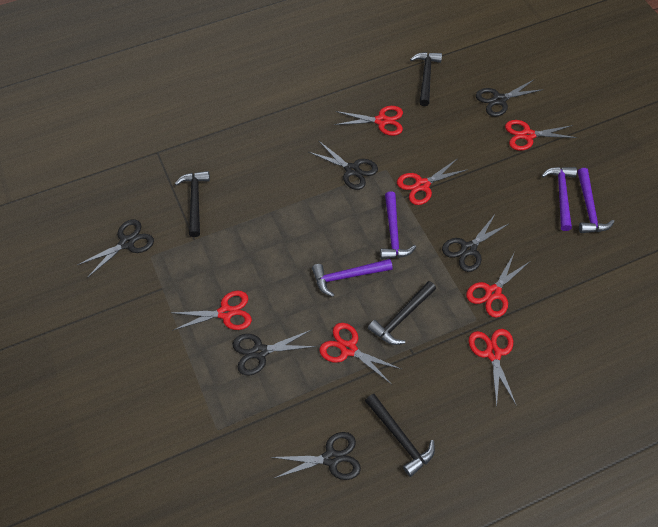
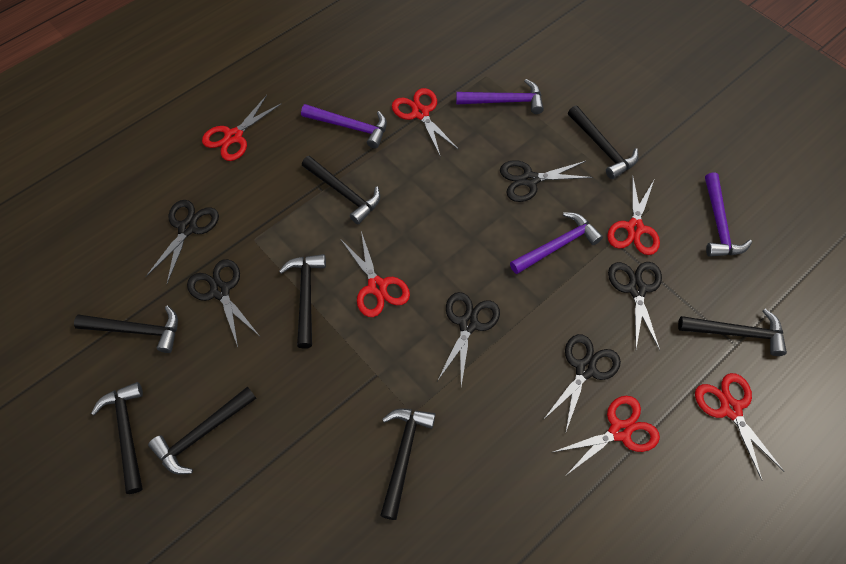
black hammer: 4 -> 8
red scissors: 7 -> 6

